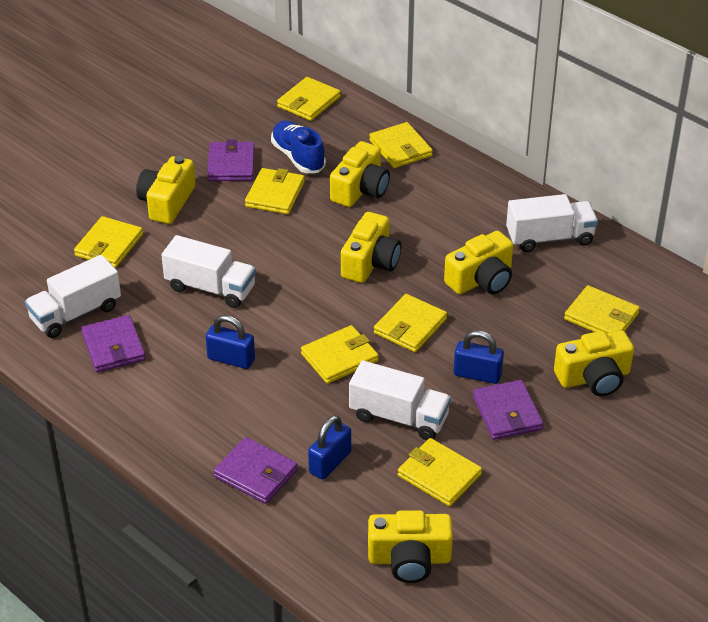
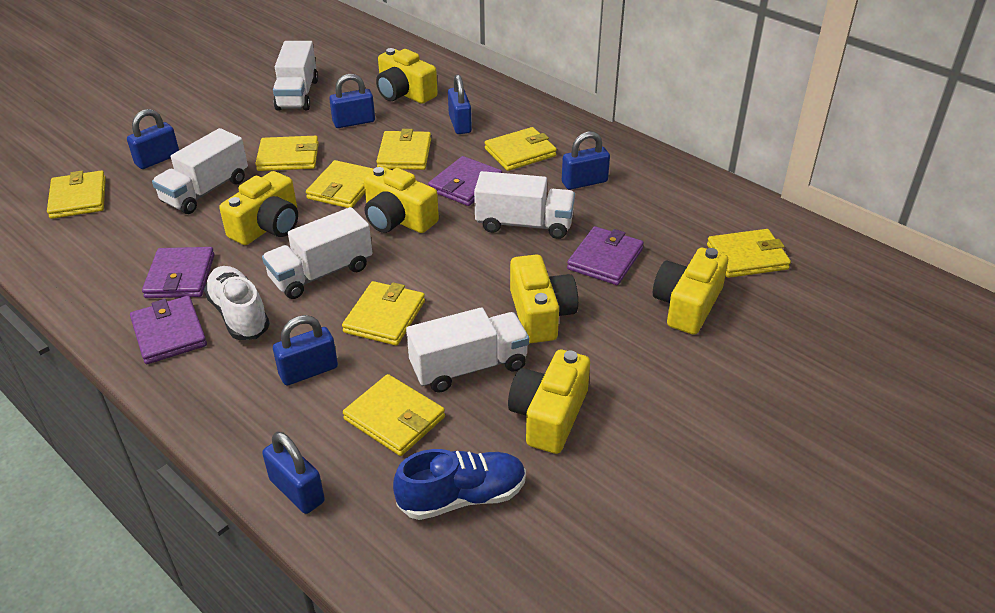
blue padlock: 3 -> 6
white shoe: 0 -> 1
white truck: 4 -> 5

